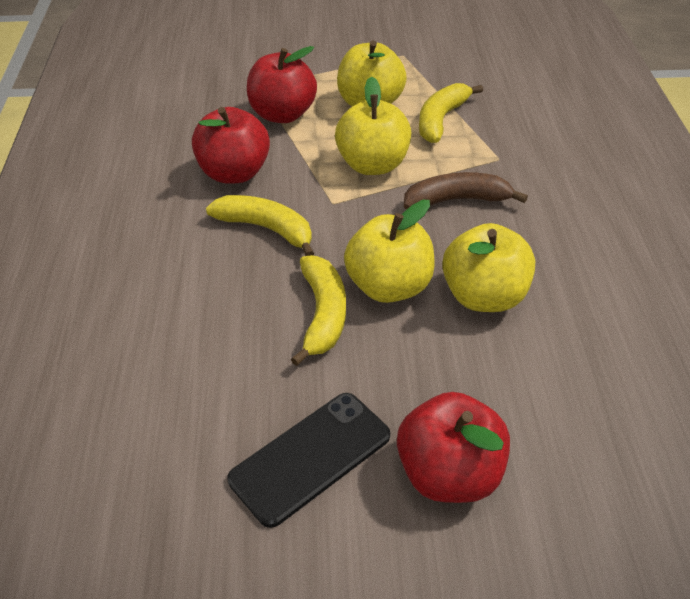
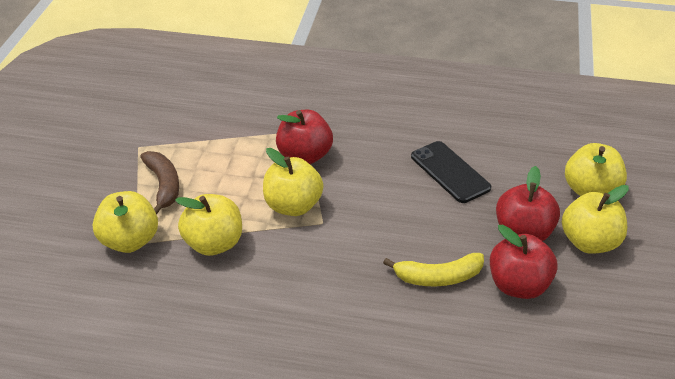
yellow apple: 4 -> 5
yellow banana: 3 -> 1

